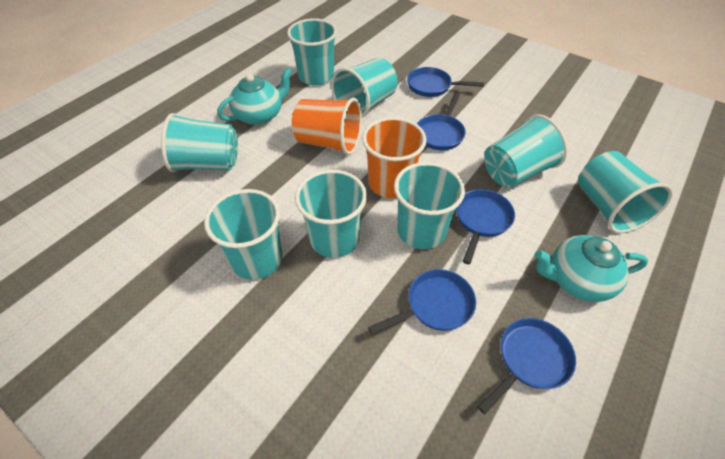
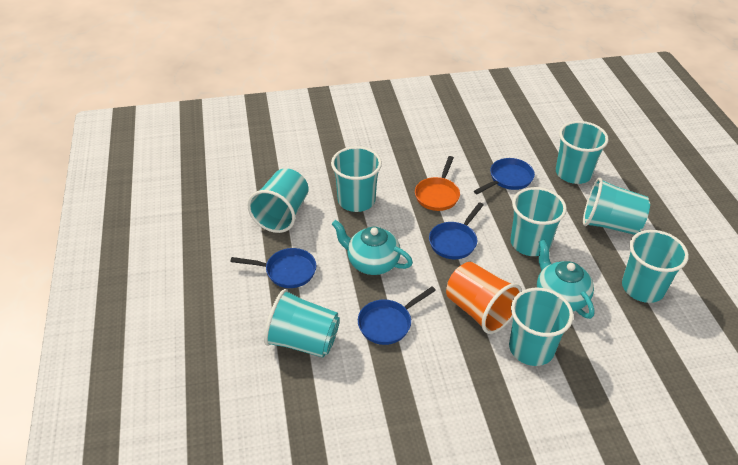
blue pan: 5 -> 4
orange cup: 2 -> 1
orange pan: 0 -> 1

